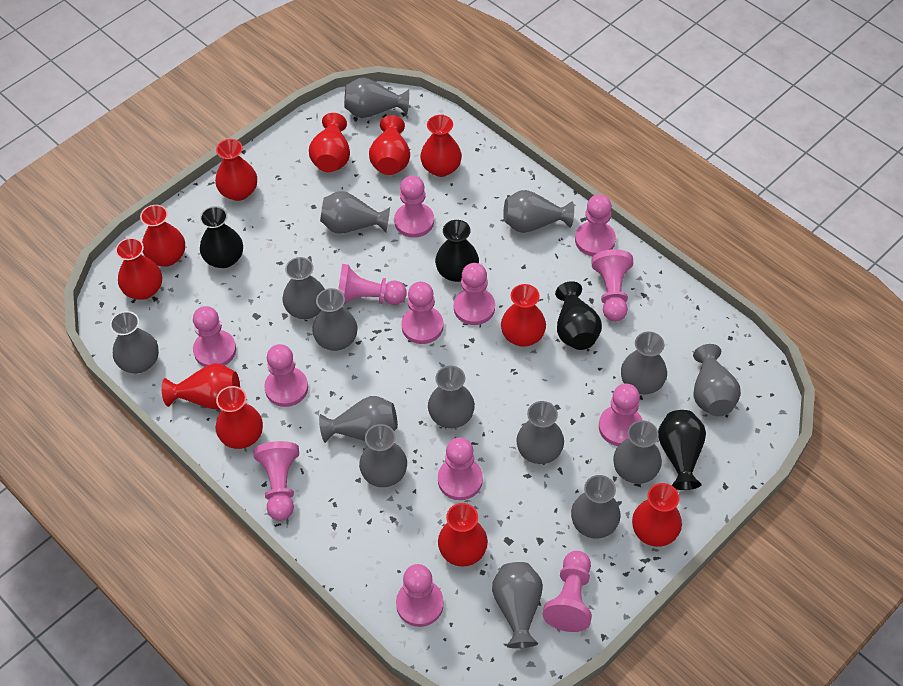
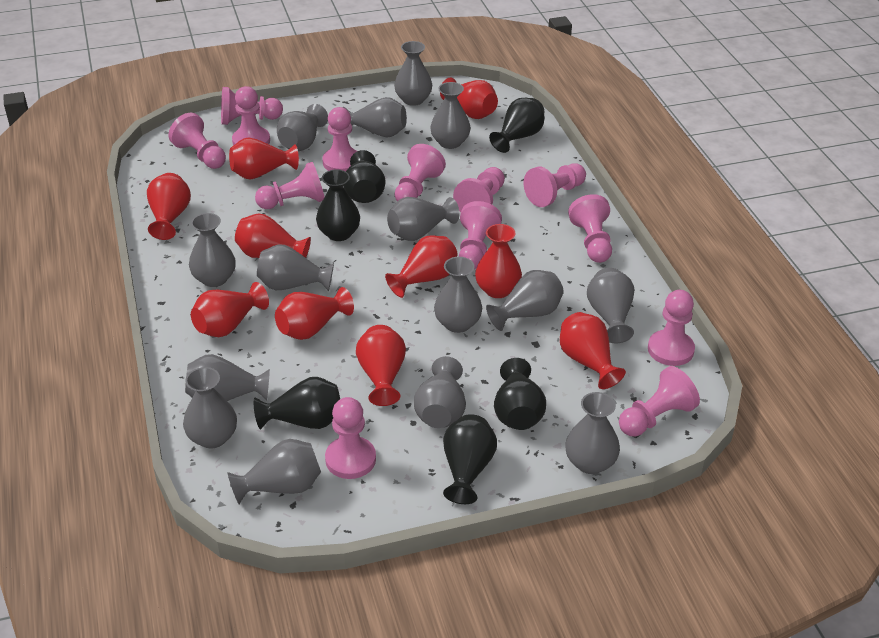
black vase: 4 -> 6
red vase: 11 -> 10

